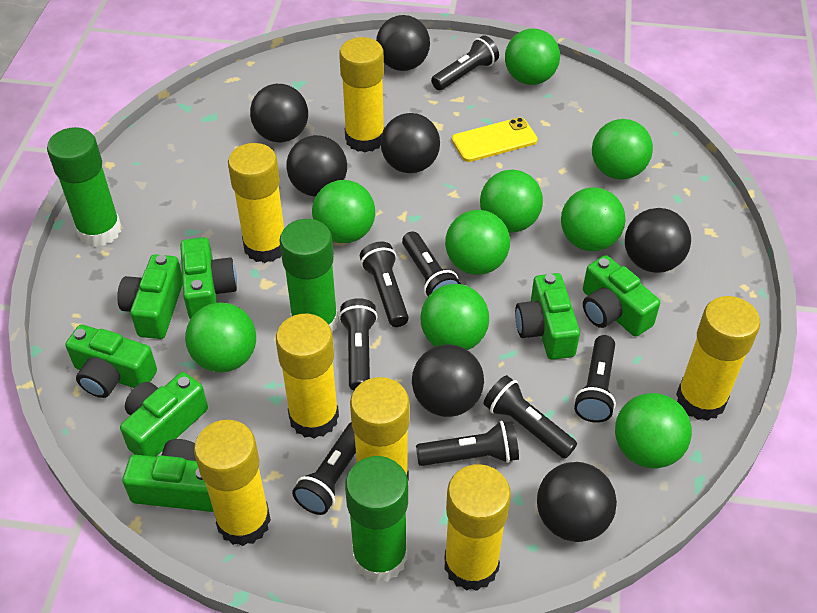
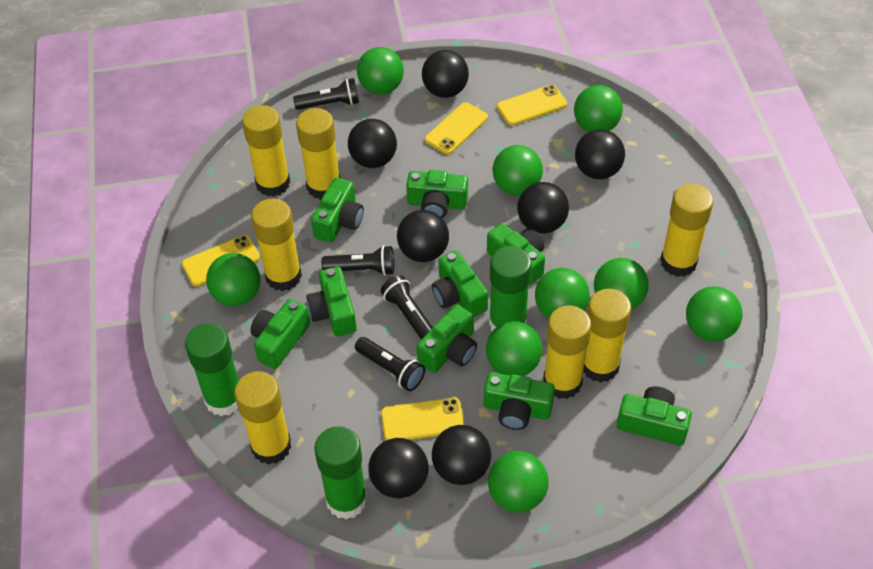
black flashlight: 8 -> 4
green camera: 7 -> 9
yellow phone: 1 -> 4

